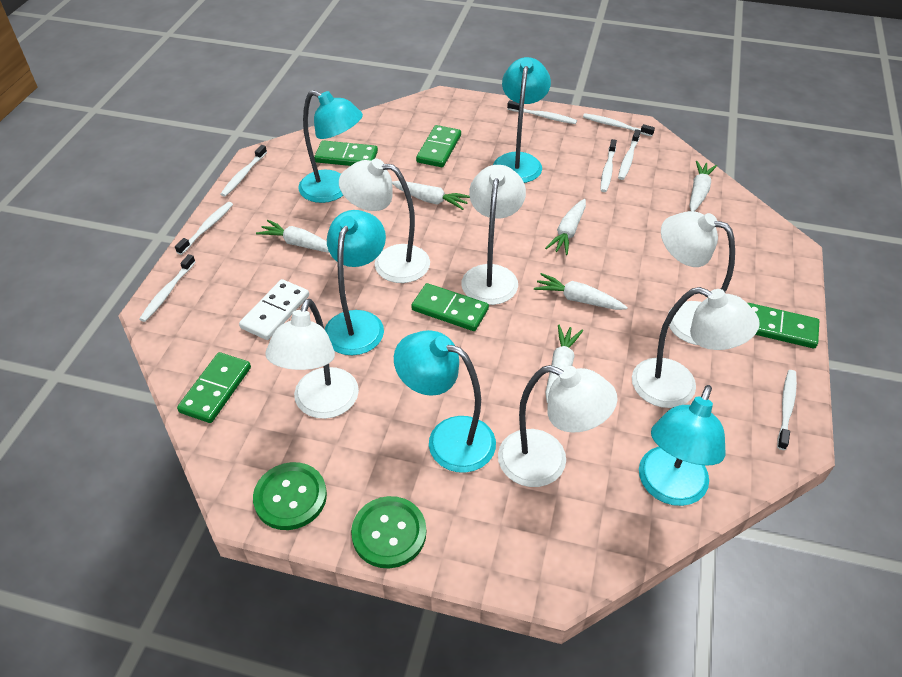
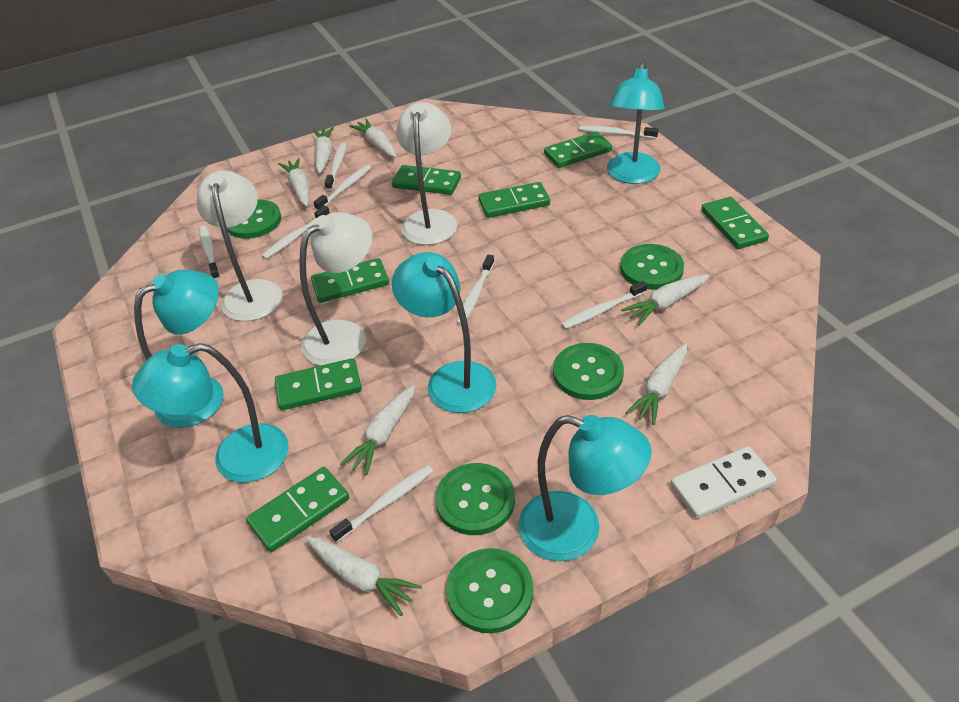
green button: 2 -> 5
green domino: 5 -> 7
white carrot: 6 -> 7
white lamp: 6 -> 3

